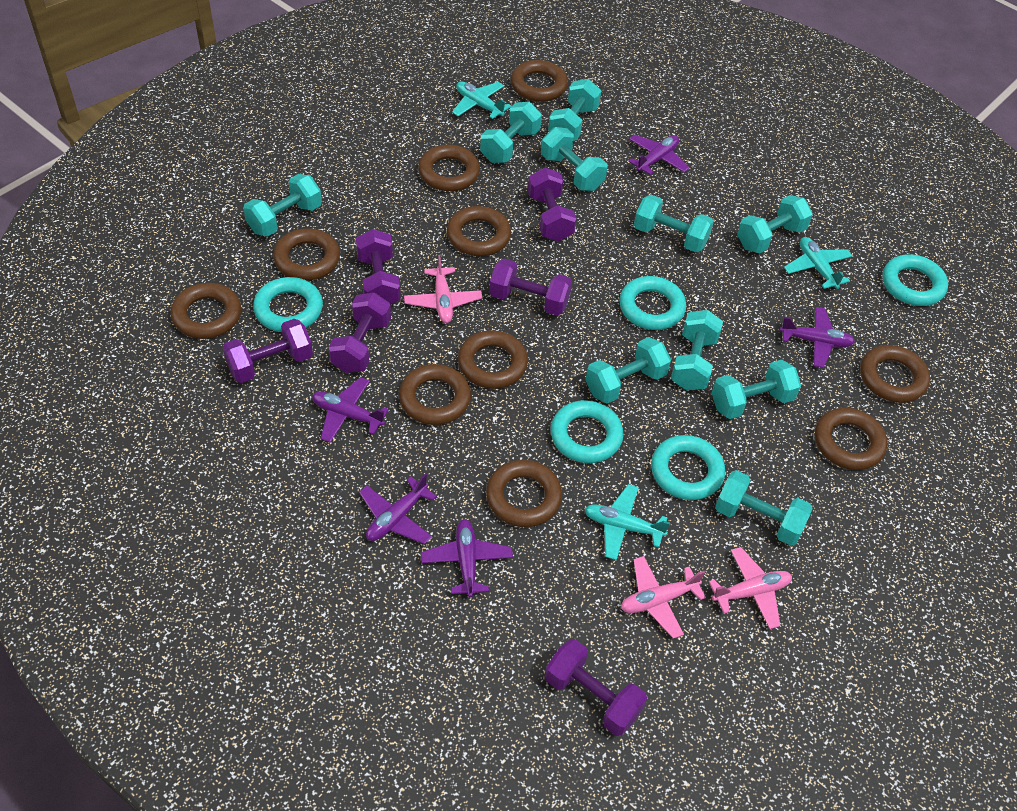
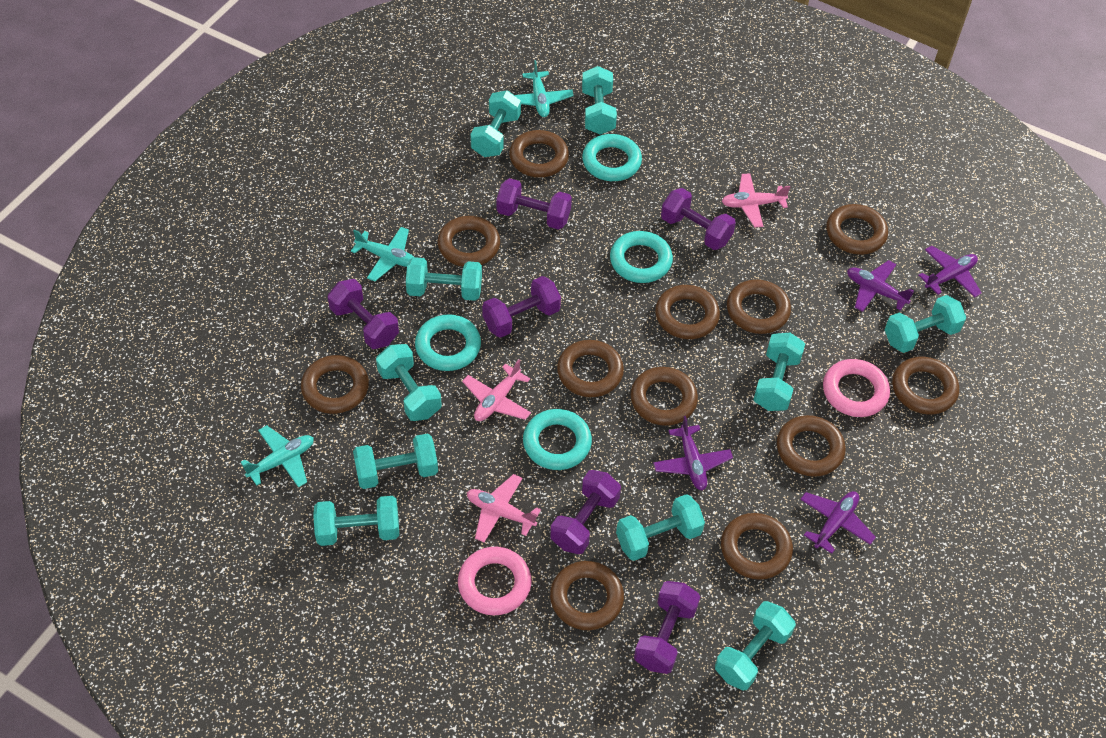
brown ring: 10 -> 12
pink ring: 0 -> 2
purple plane: 5 -> 4
turquoise ring: 5 -> 4

